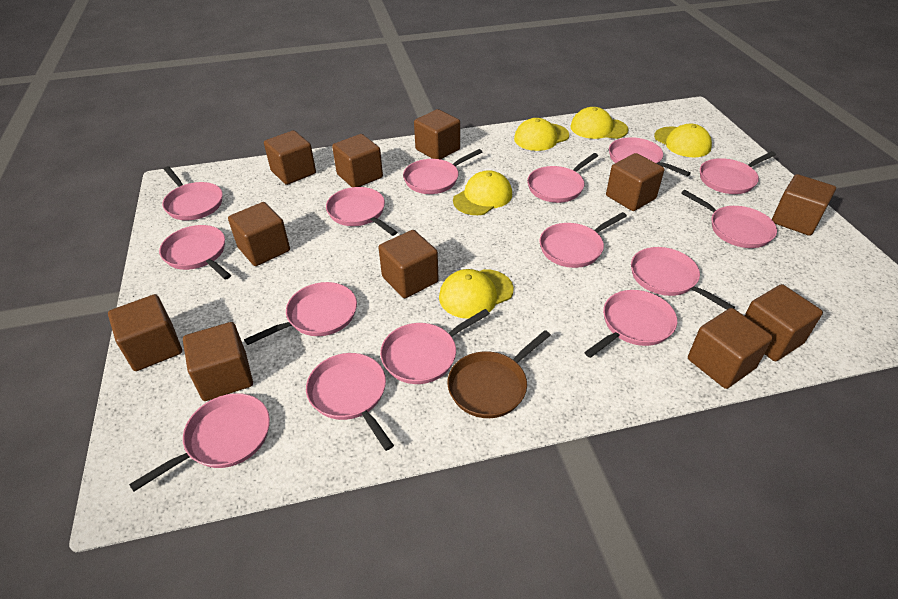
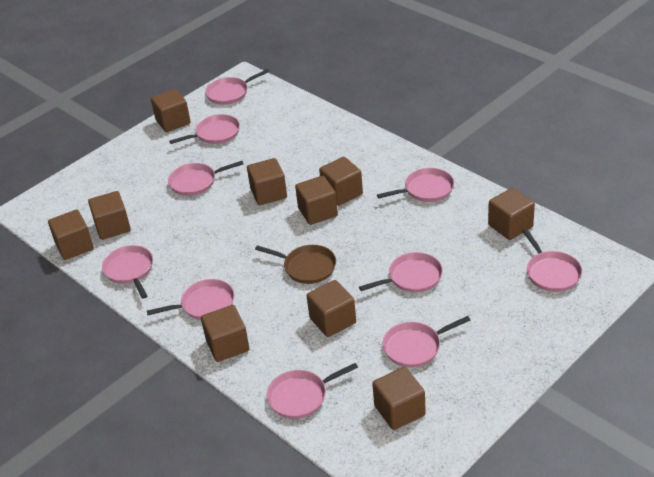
brown cube: 11 -> 10
pink pan: 15 -> 10
yellow cap: 5 -> 0

